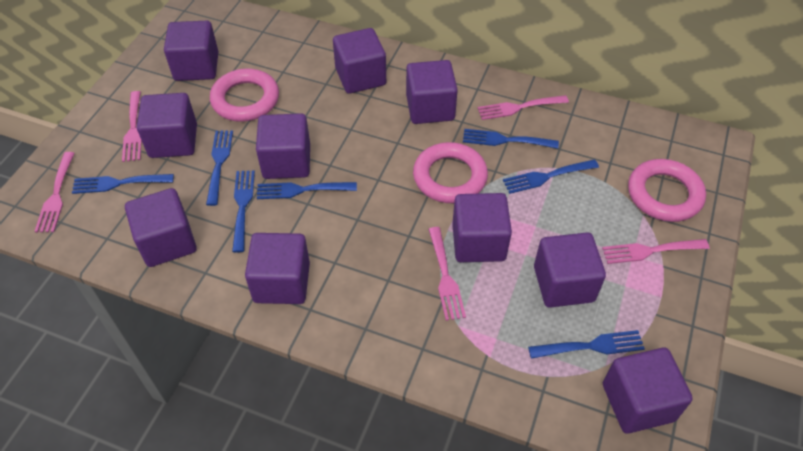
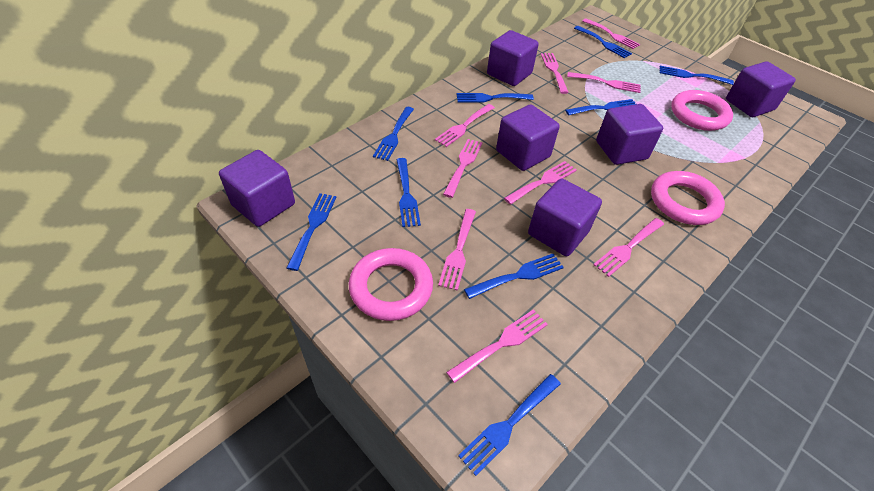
blue fork: 7 -> 9
pink fork: 5 -> 9
purple cube: 10 -> 6

